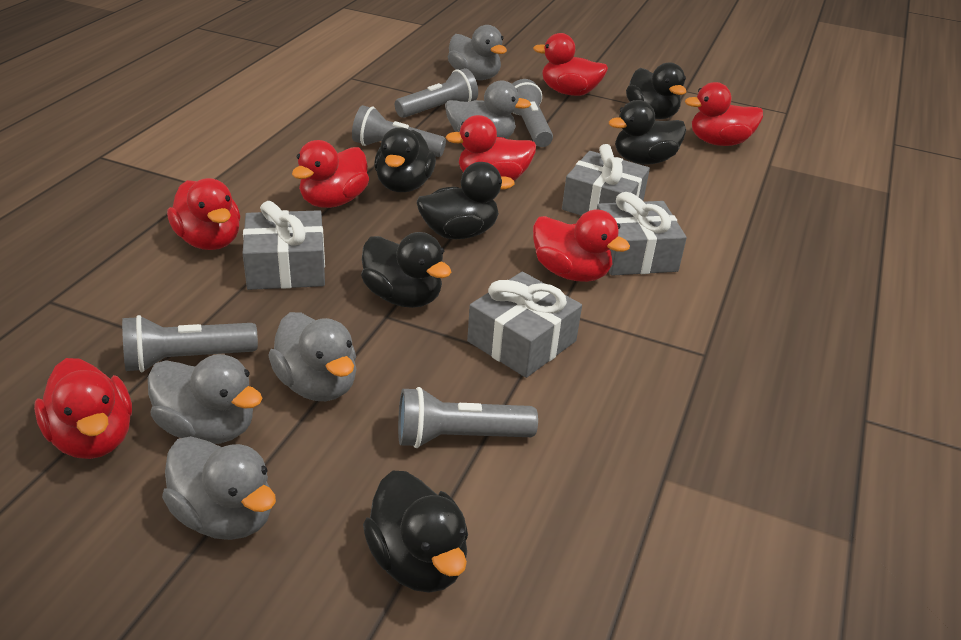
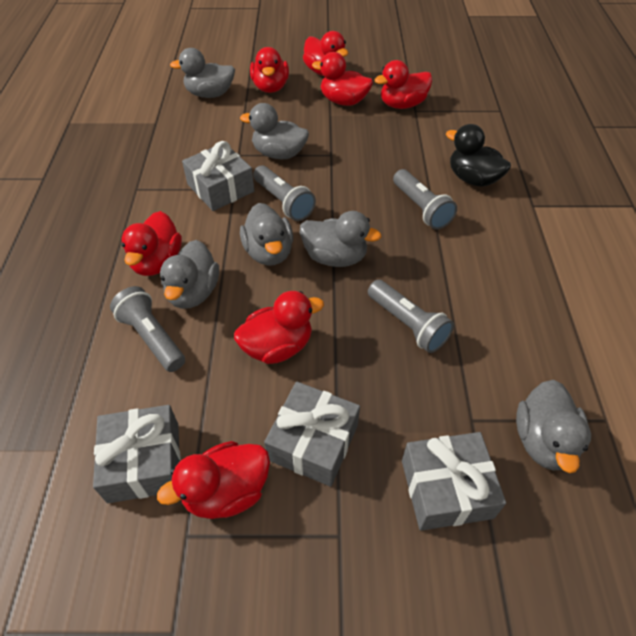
black duck: 6 -> 1
grey duck: 5 -> 6
grey flashlight: 5 -> 4

